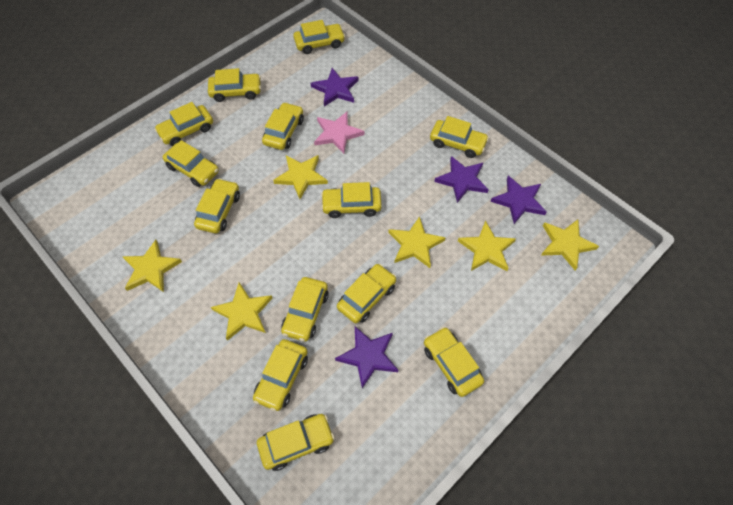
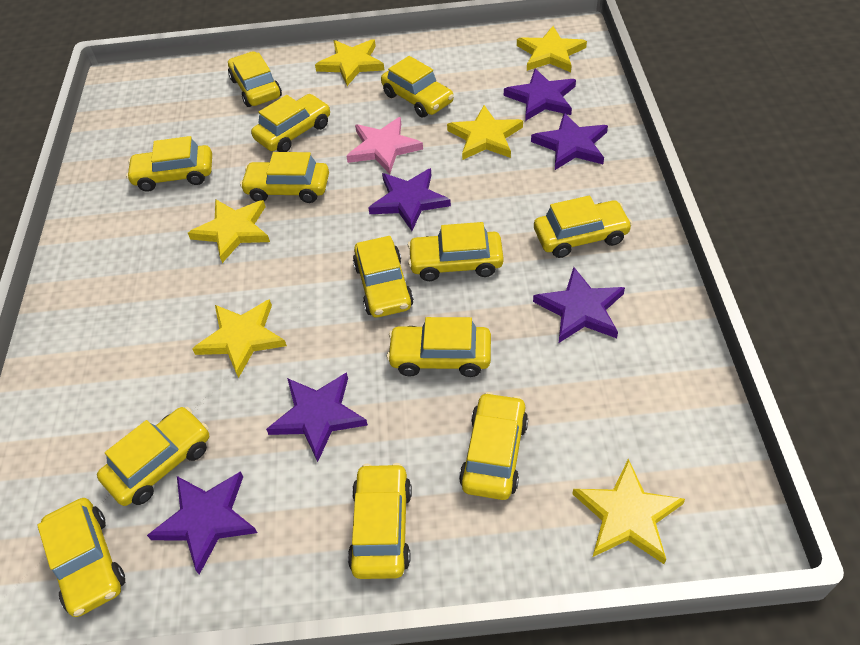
purple star: 4 -> 6

